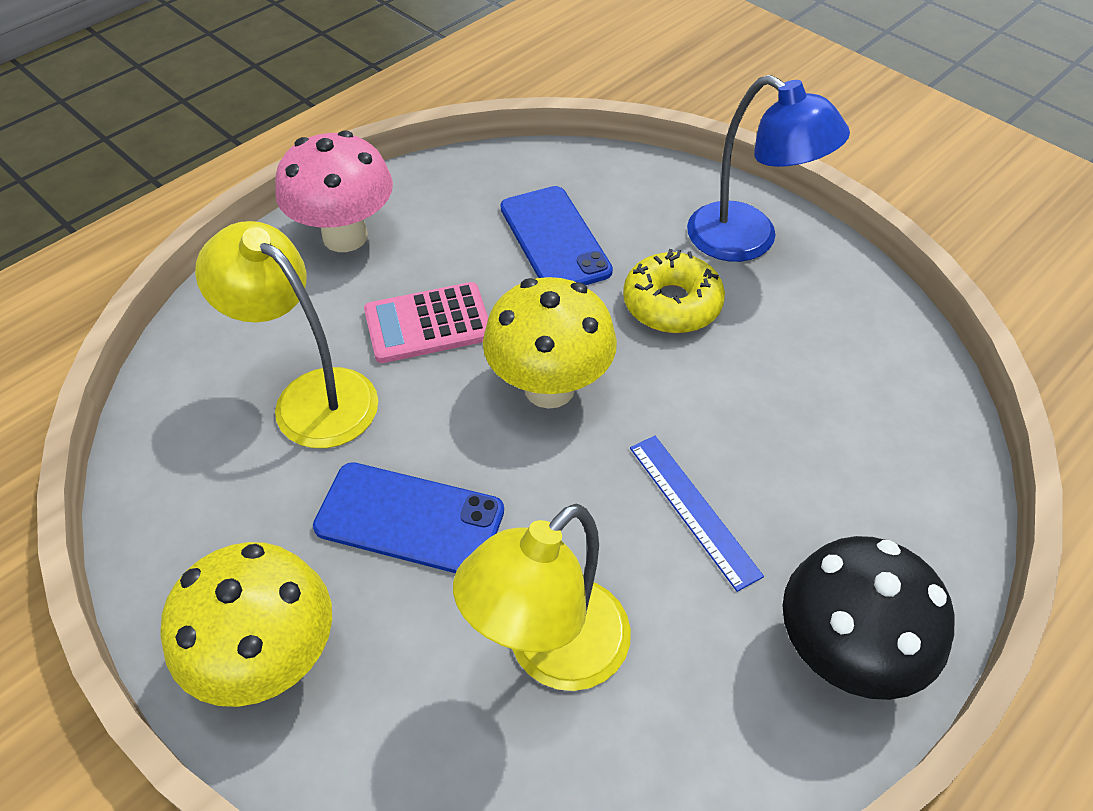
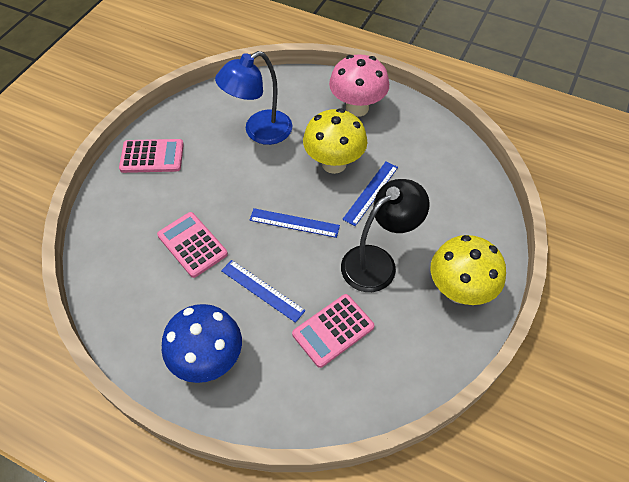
black lamp: 0 -> 1
black mushroom: 1 -> 0
blue mushroom: 0 -> 1
blue phone: 2 -> 0
blue ruler: 1 -> 3
pink calculator: 1 -> 3
yellow donut: 1 -> 0
yellow lamp: 2 -> 0

